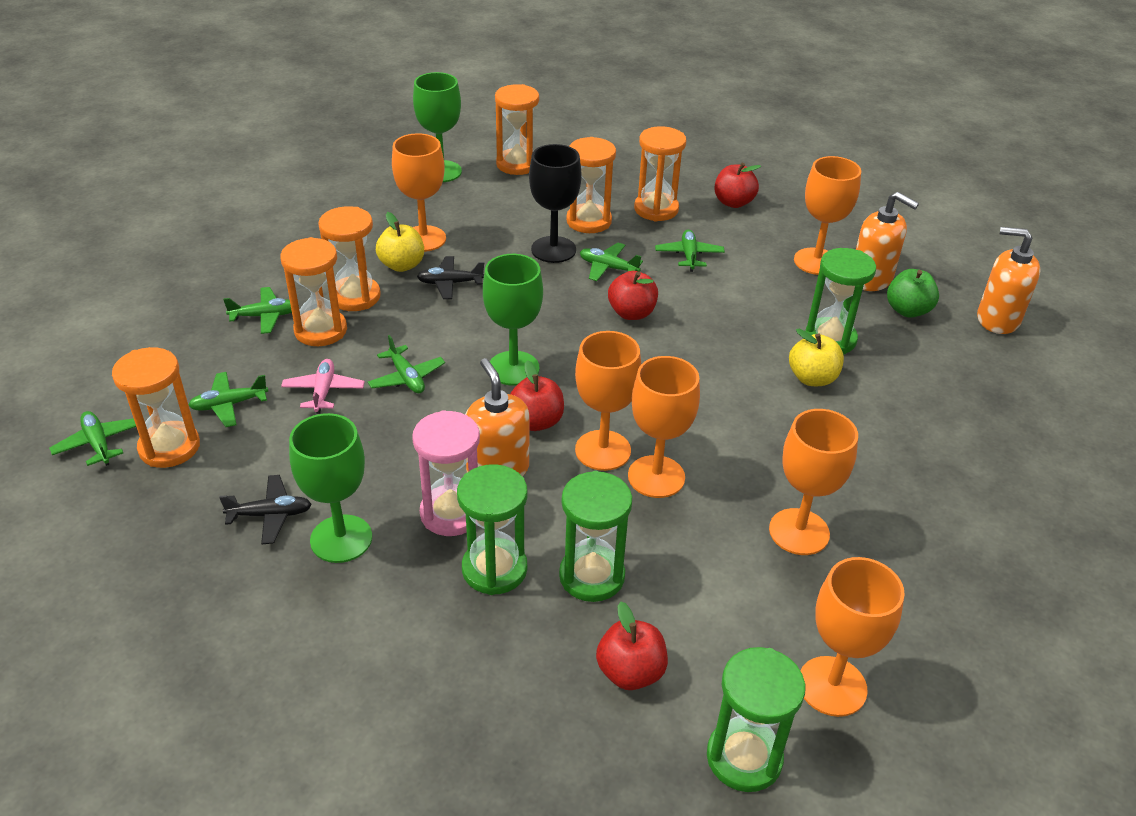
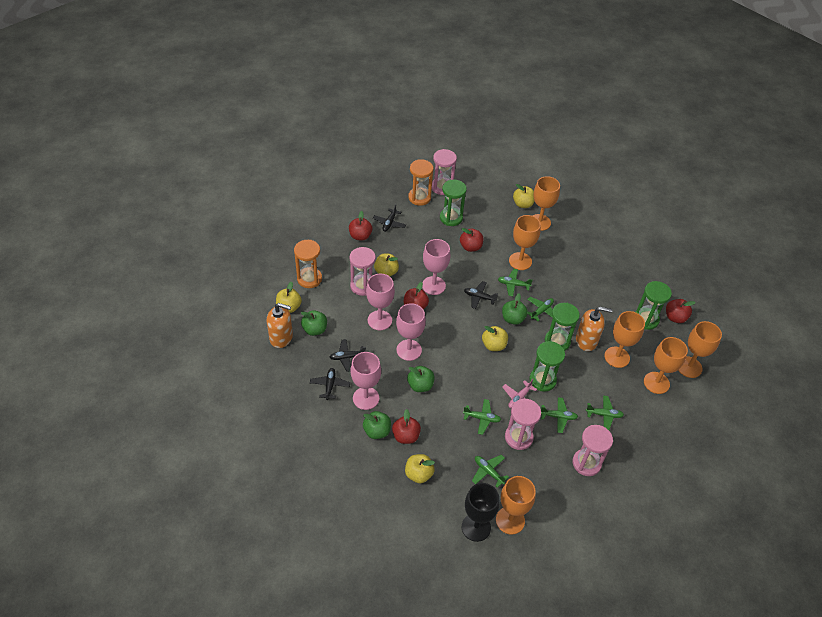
black plane: 2 -> 4
green apple: 1 -> 4
green goblet: 3 -> 0
orange hourglass: 6 -> 2
orange soap dispenser: 3 -> 2
pink goblet: 0 -> 4
pink hourglass: 1 -> 4
red apple: 4 -> 5
yellow apple: 2 -> 5

